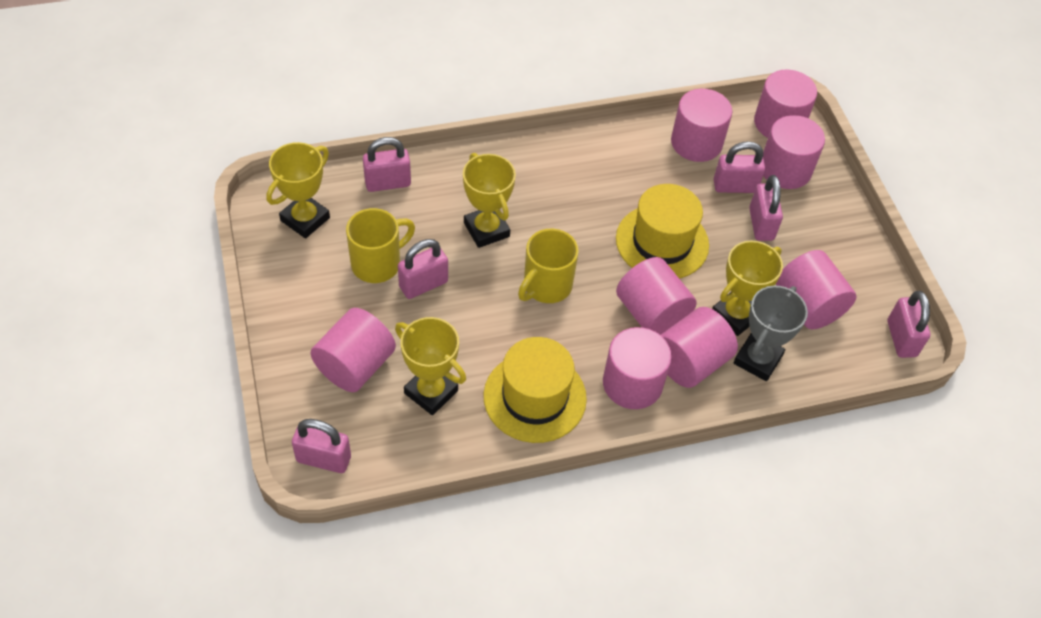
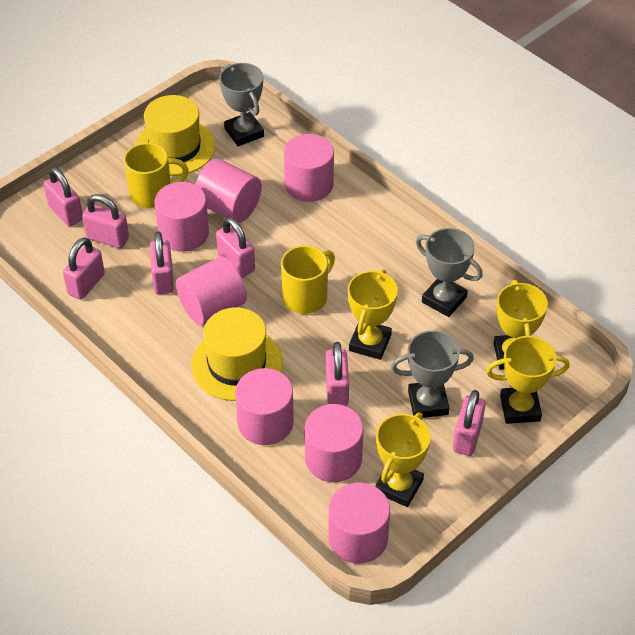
grey trophy: 1 -> 3
pink cylinder: 8 -> 7
pink padlock: 6 -> 7

